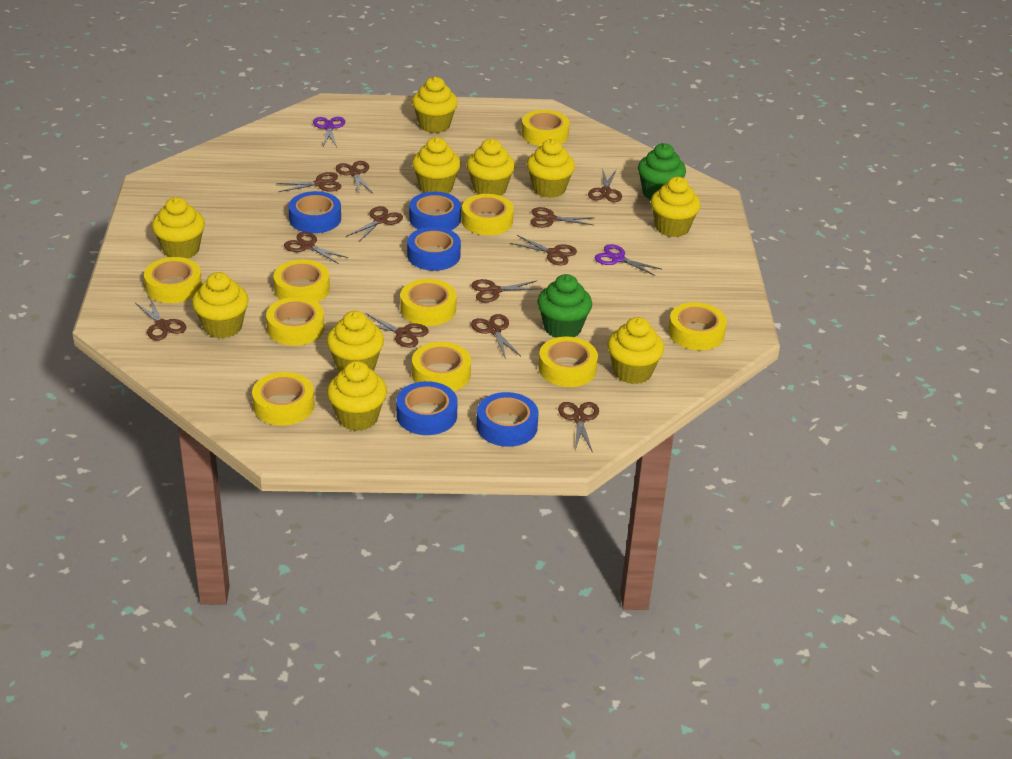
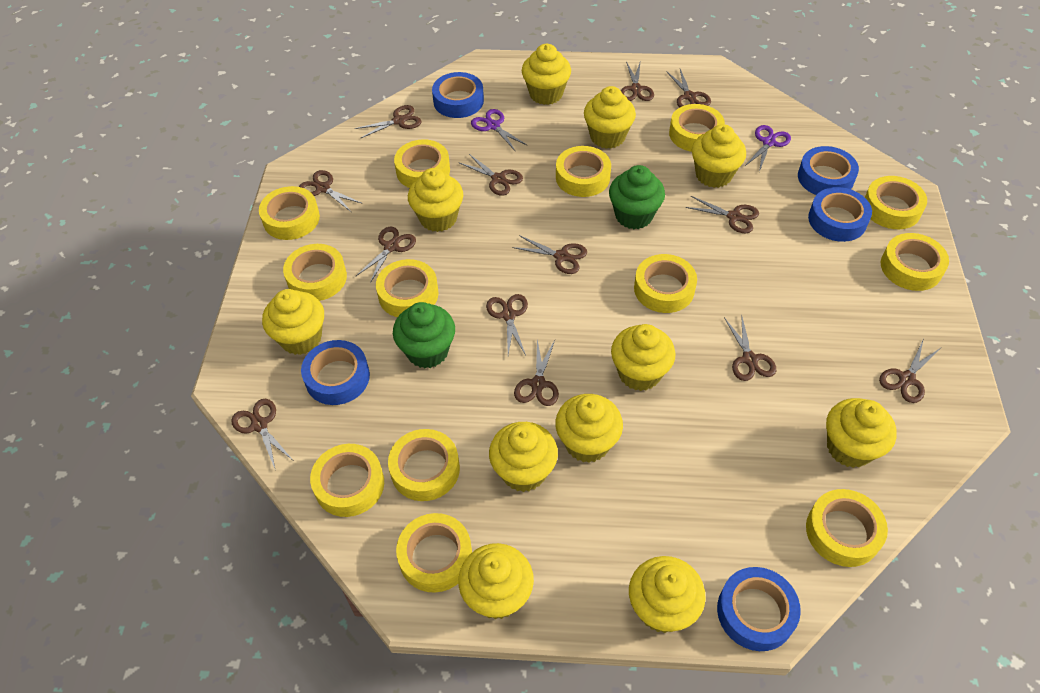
brown scissors: 12 -> 13
yellow cupcake: 10 -> 11
yellow tape: 10 -> 13

